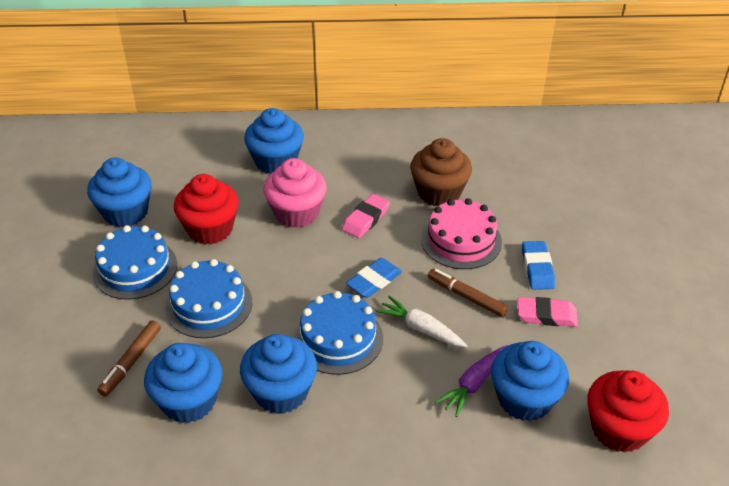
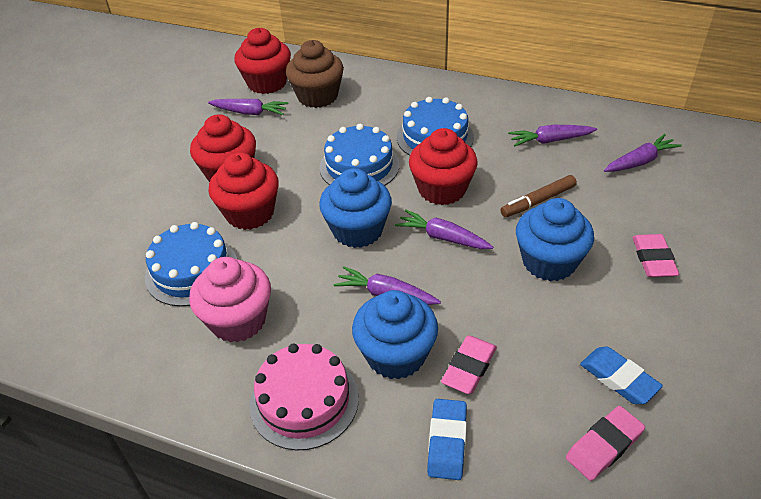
blue cupcake: 5 -> 3
brown marker: 2 -> 1
pink eraser: 2 -> 3
purple carrot: 1 -> 5
red cupcake: 2 -> 4
white carrot: 1 -> 0

